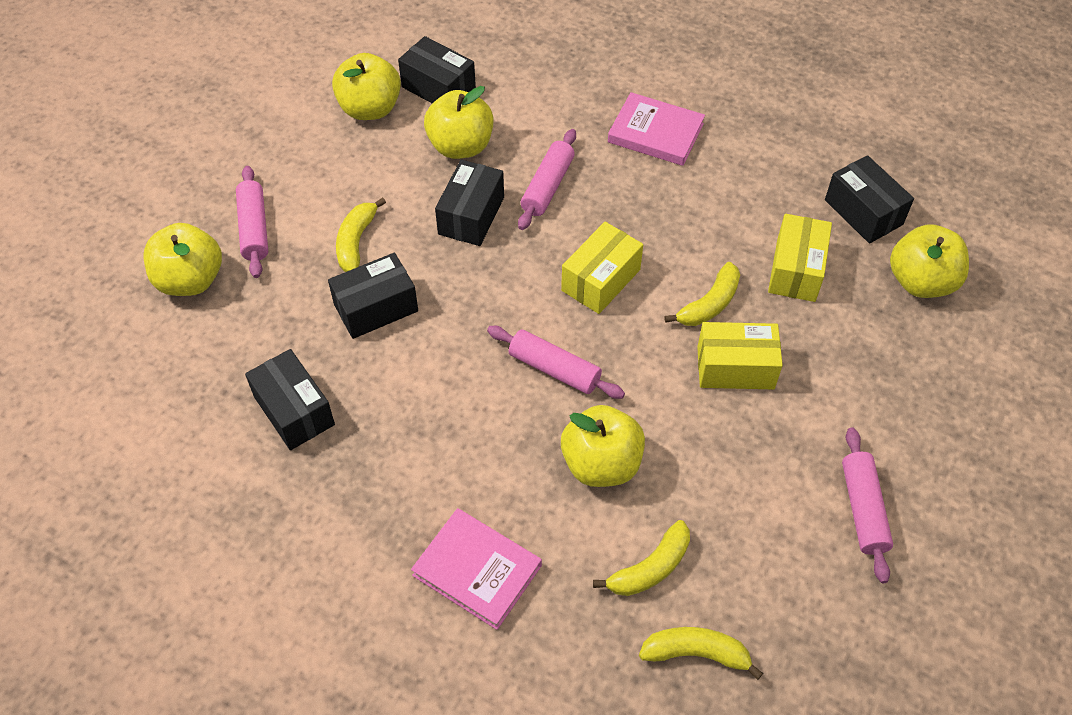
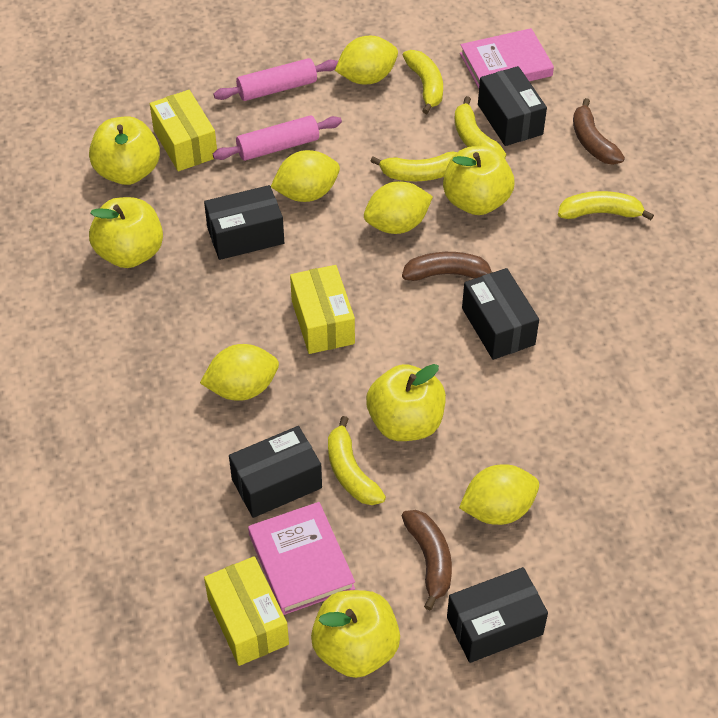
brown banana: 0 -> 3
pink rolling pin: 4 -> 2
yellow banana: 4 -> 5
yellow lemon: 0 -> 5

